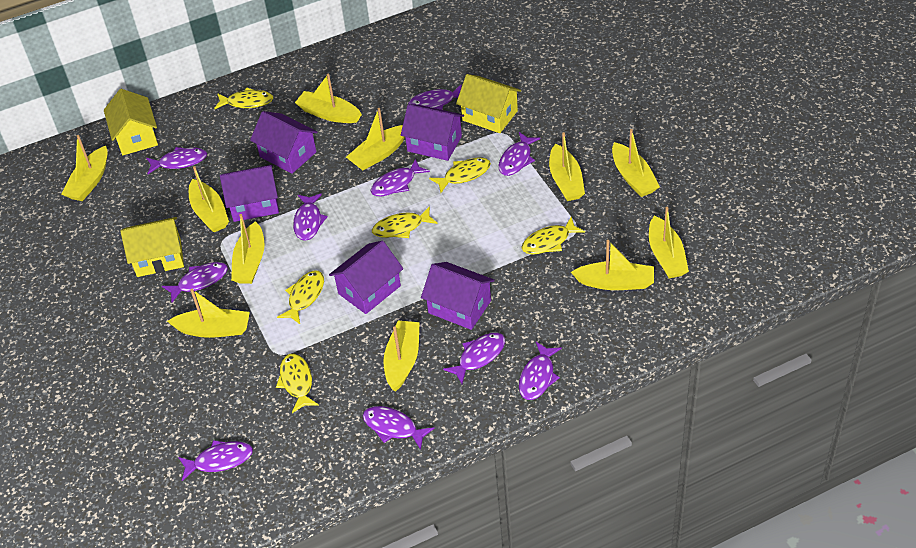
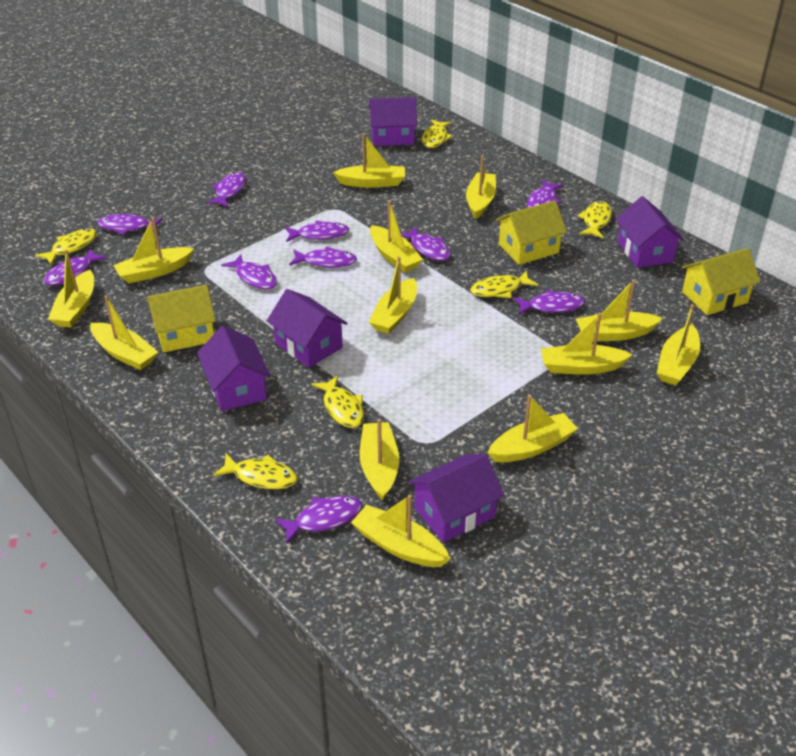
yellow boat: 11 -> 13

